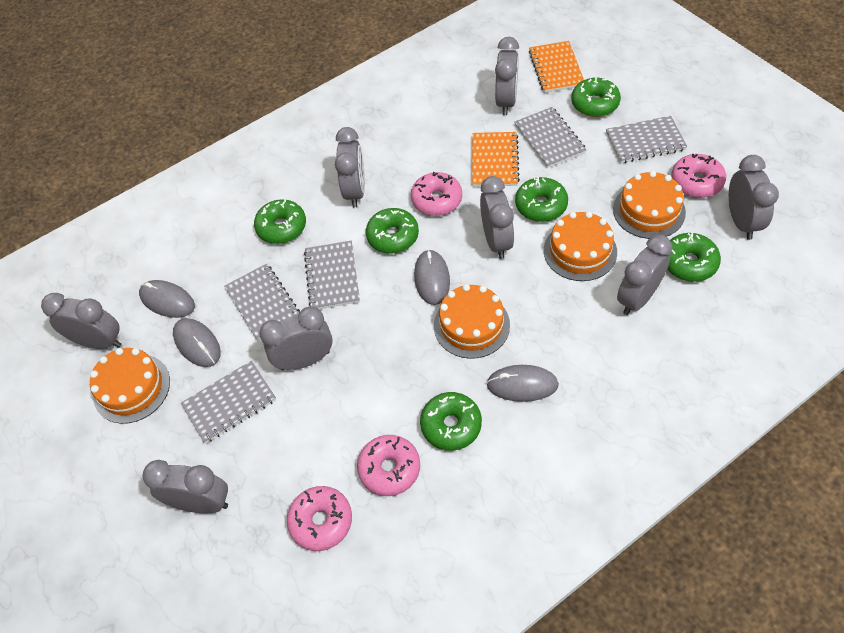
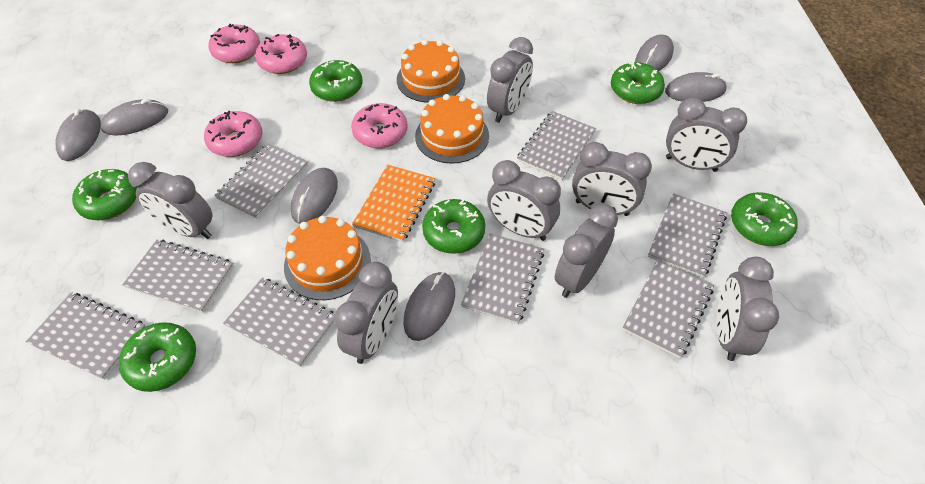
grey mouse: 4 -> 6
grey notebook: 5 -> 8
orange cake: 4 -> 3
orange notebook: 2 -> 1

